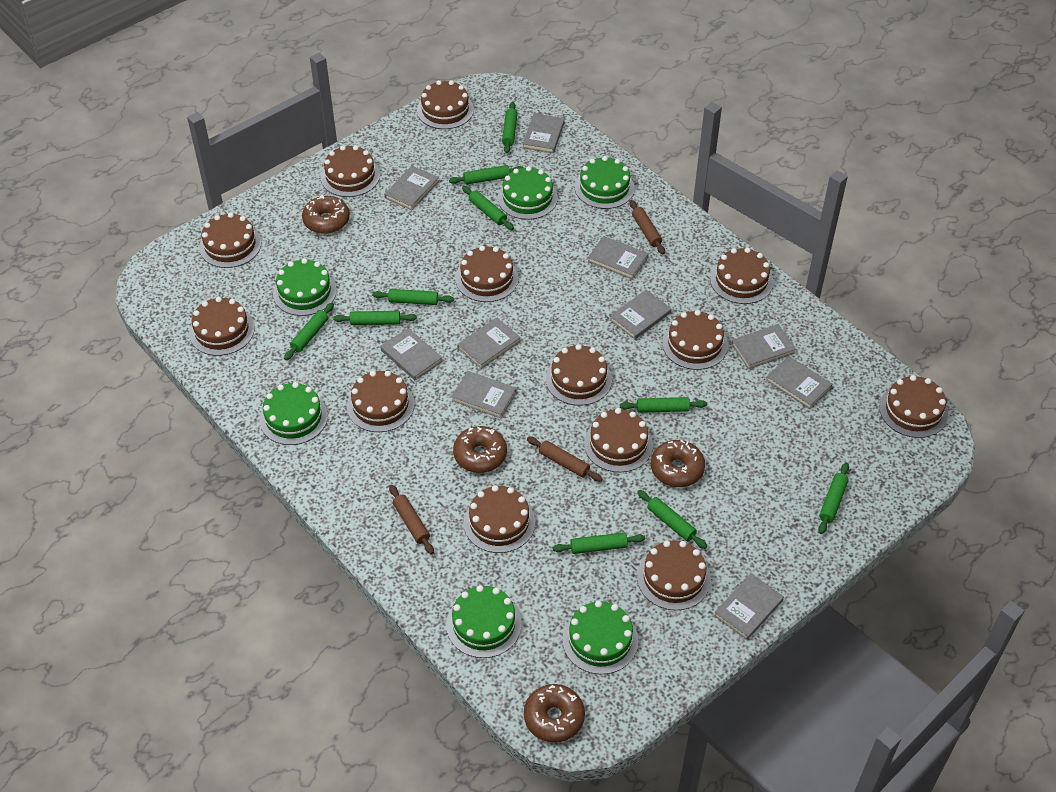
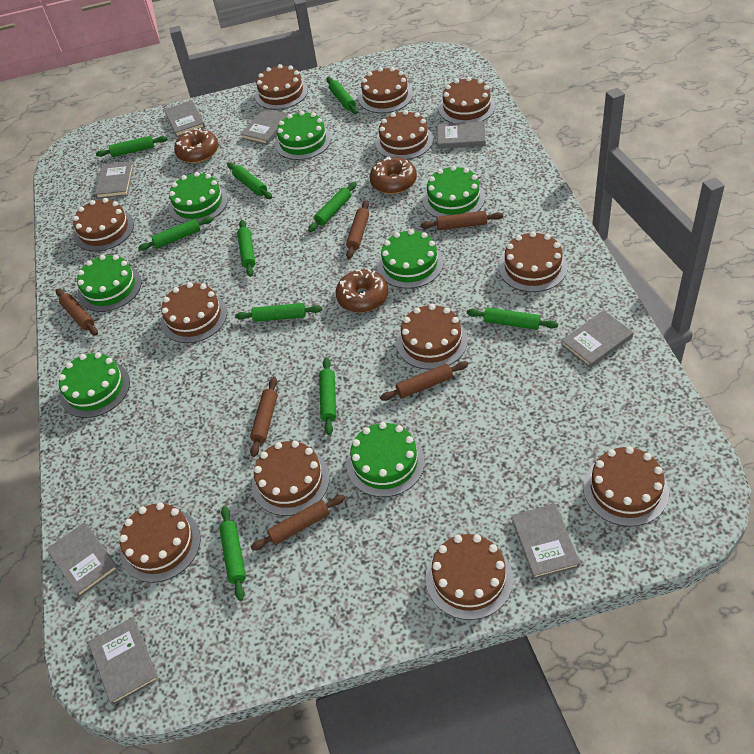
brown cake: 13 -> 12
brown donut: 4 -> 3
brown rolling pin: 3 -> 6
green cake: 6 -> 7
grey book: 10 -> 8

